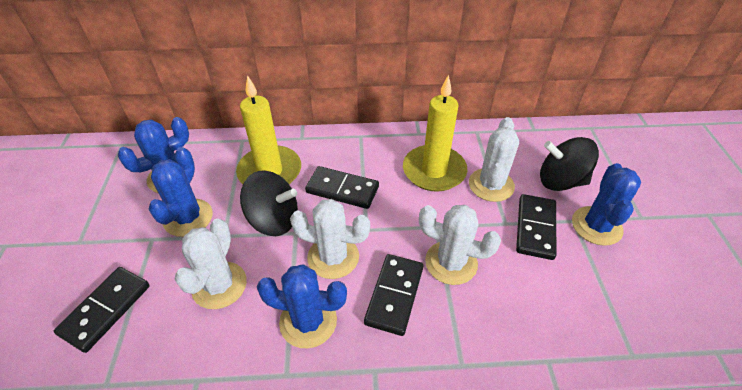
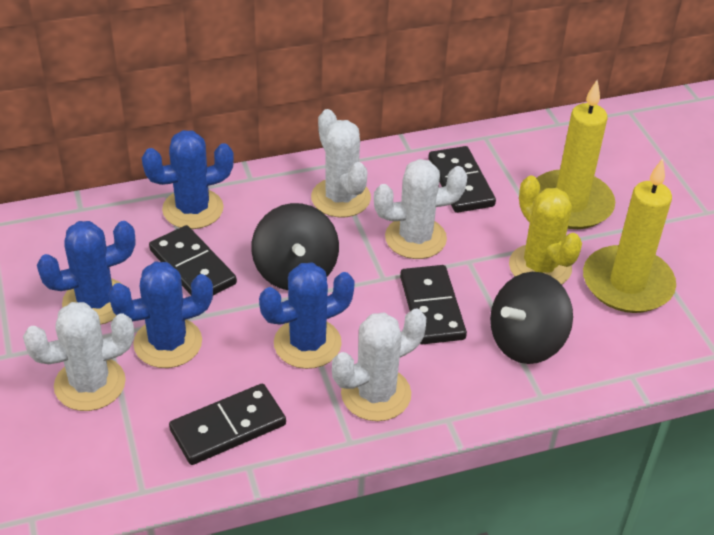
yellow cactus: 0 -> 1

